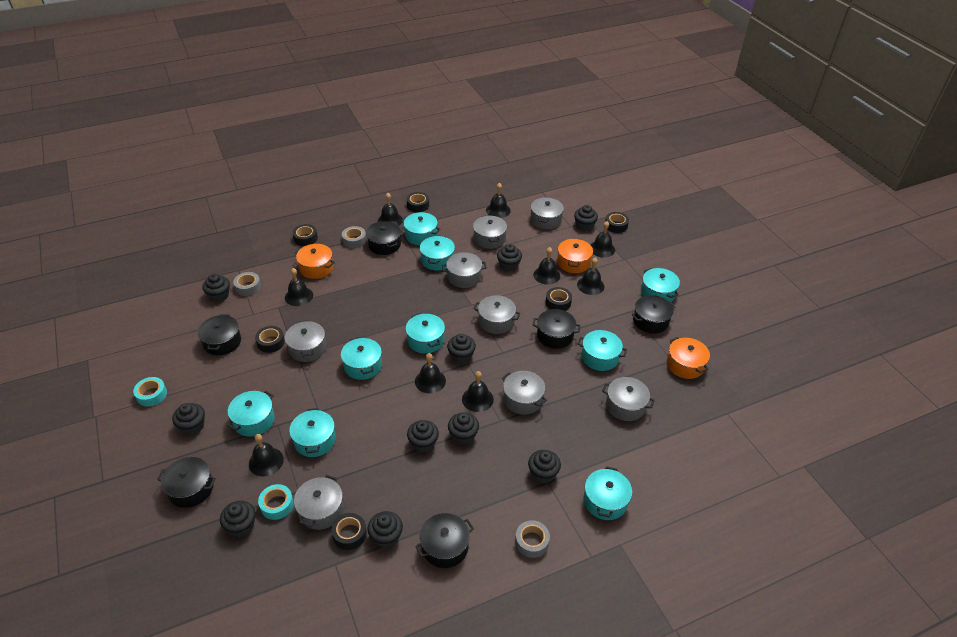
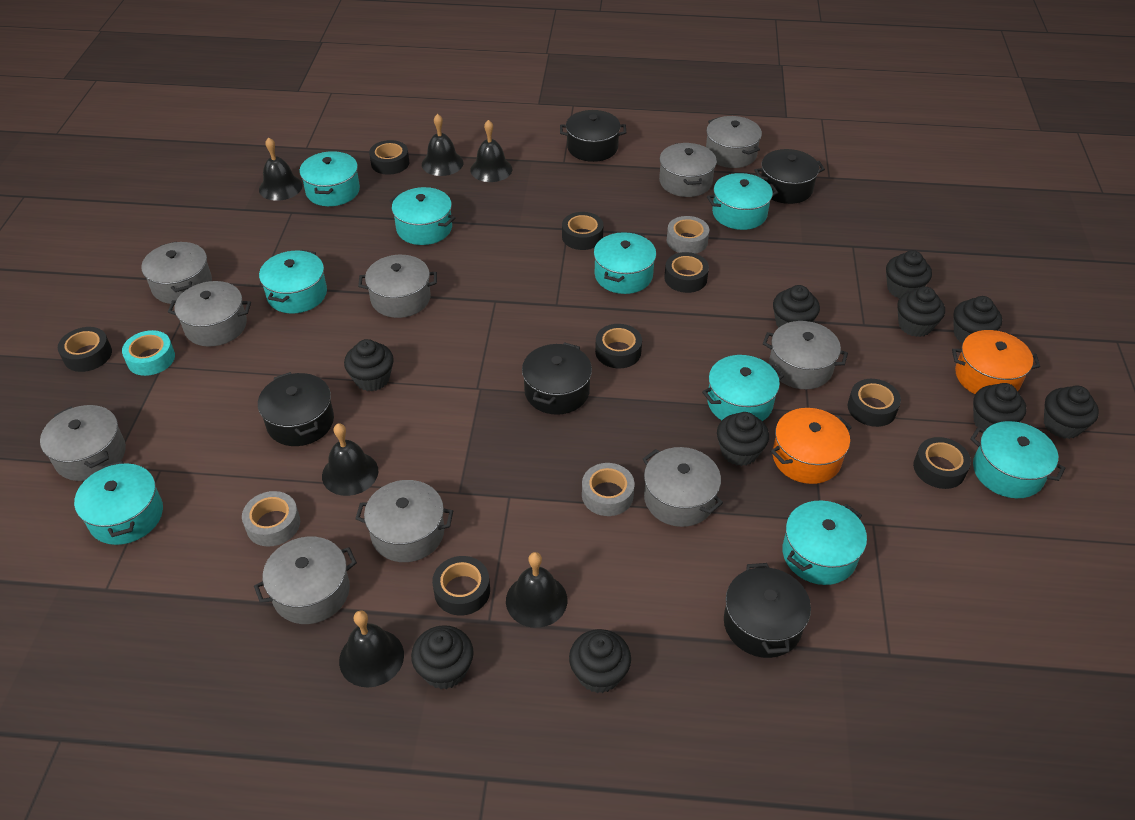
black bell: 9 -> 6
black pot: 6 -> 5
black tape: 6 -> 8
grey pot: 8 -> 10
orange pot: 3 -> 2
turquoise tape: 2 -> 1

